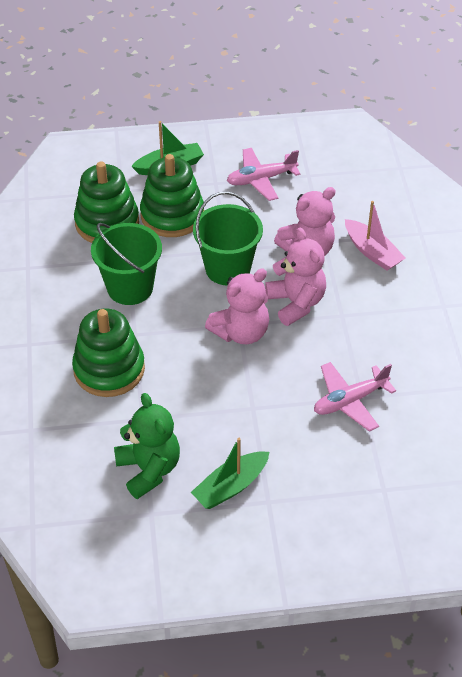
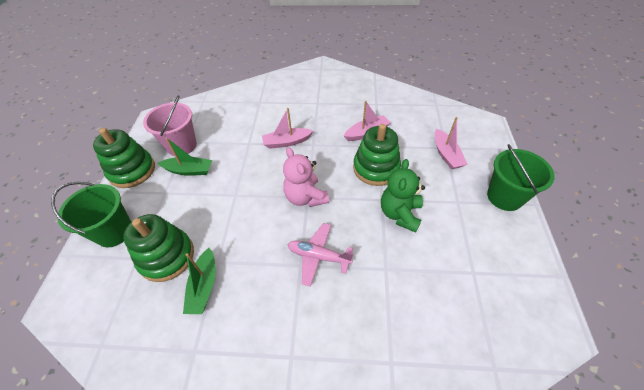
pink boat: 1 -> 3
pink bucket: 0 -> 1
pink plane: 2 -> 1
pink teddy bear: 3 -> 1

